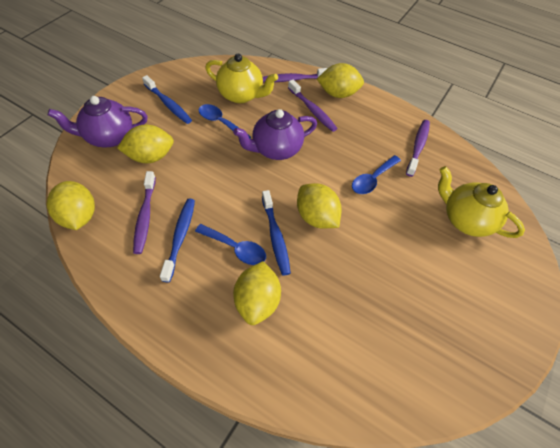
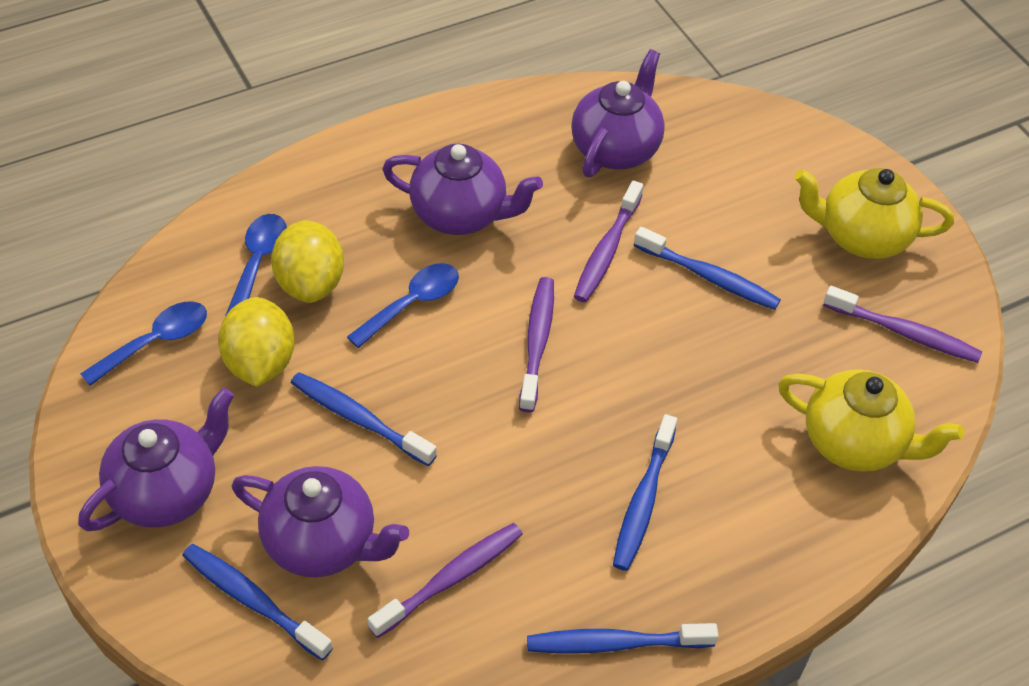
blue toothbrush: 3 -> 5
purple teapot: 2 -> 4
yellow lemon: 5 -> 2

